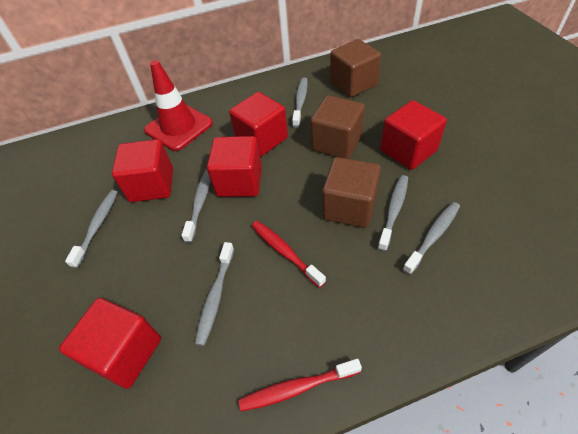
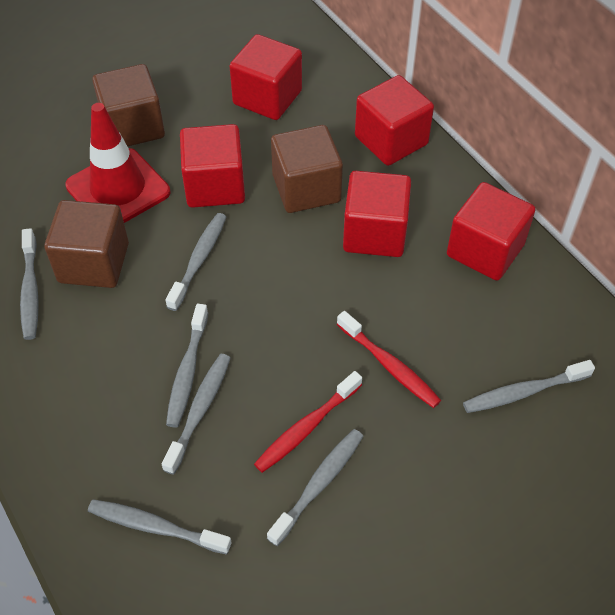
grey toothbrush: 6 -> 7

